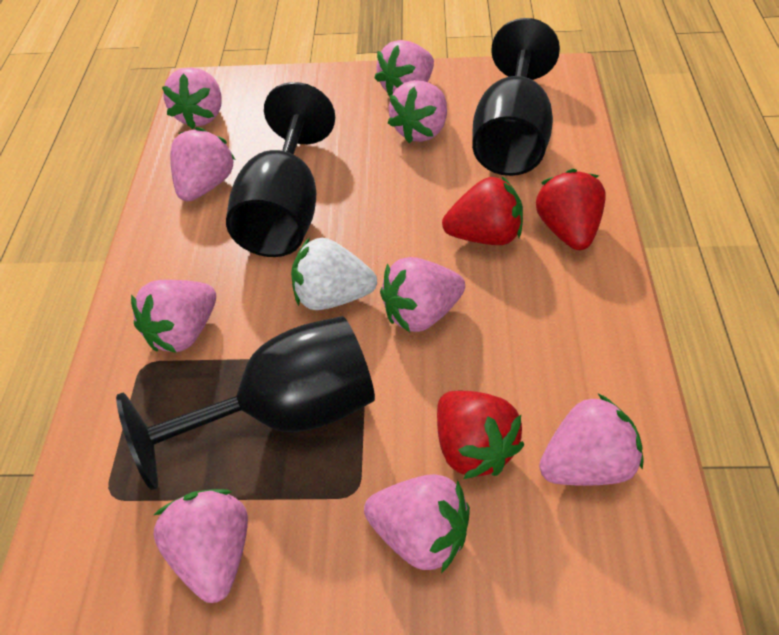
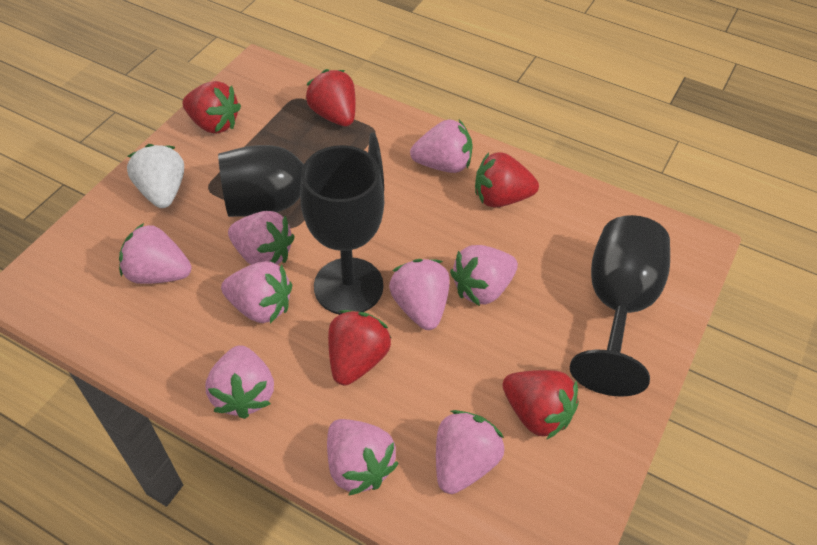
red strawberry: 3 -> 5

